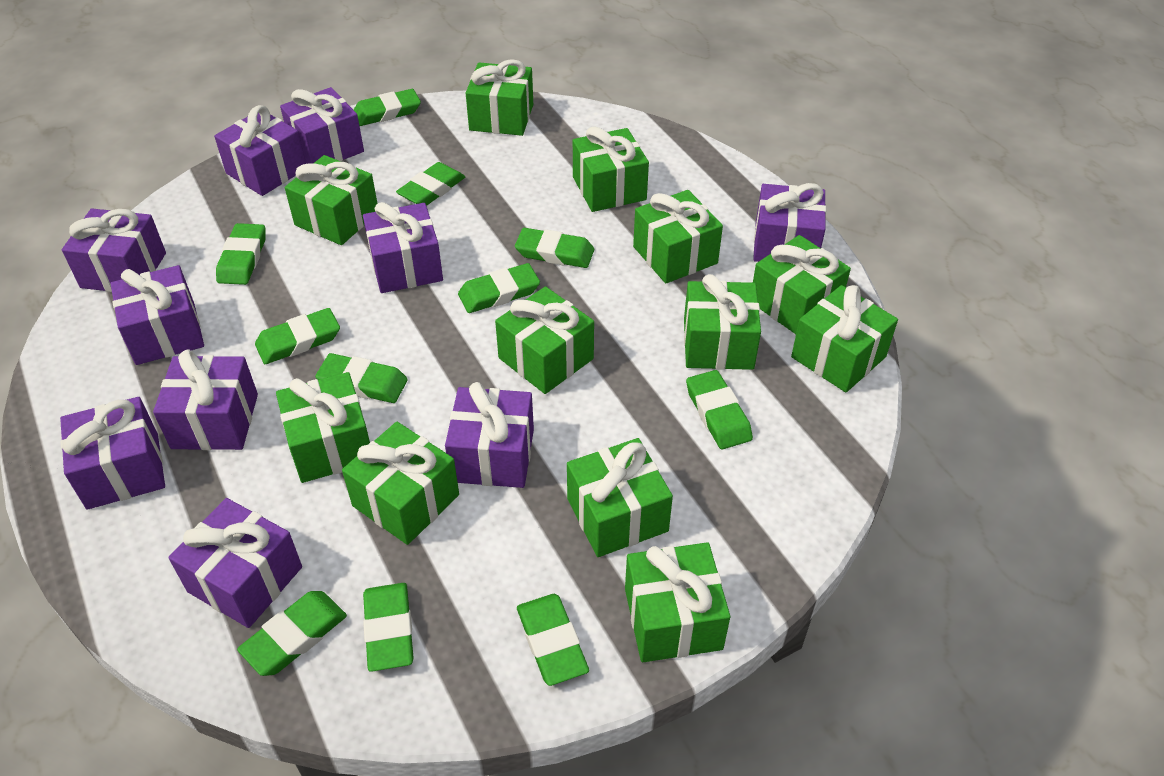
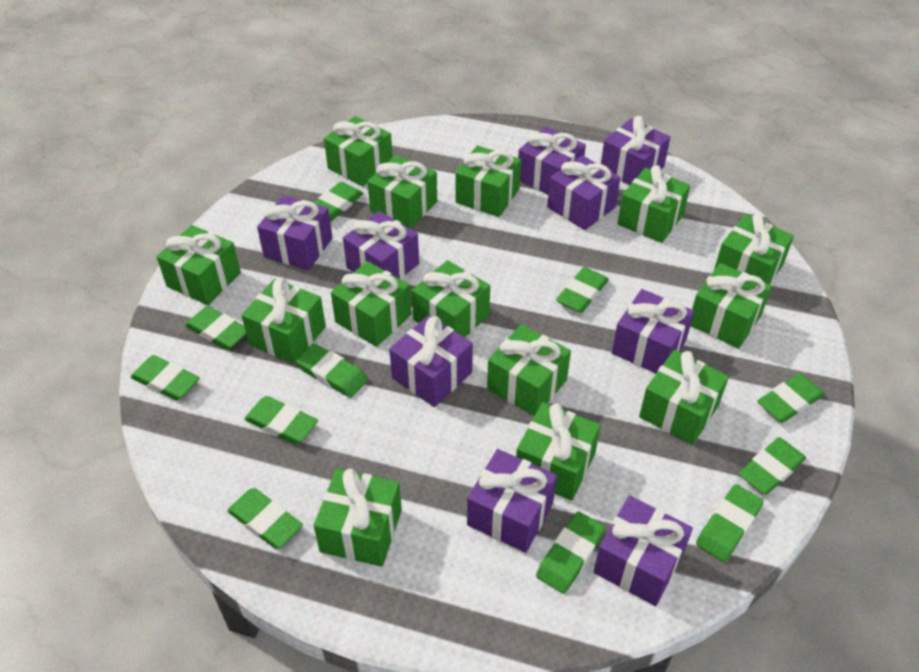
green gift: 12 -> 14
purple gift: 10 -> 9

